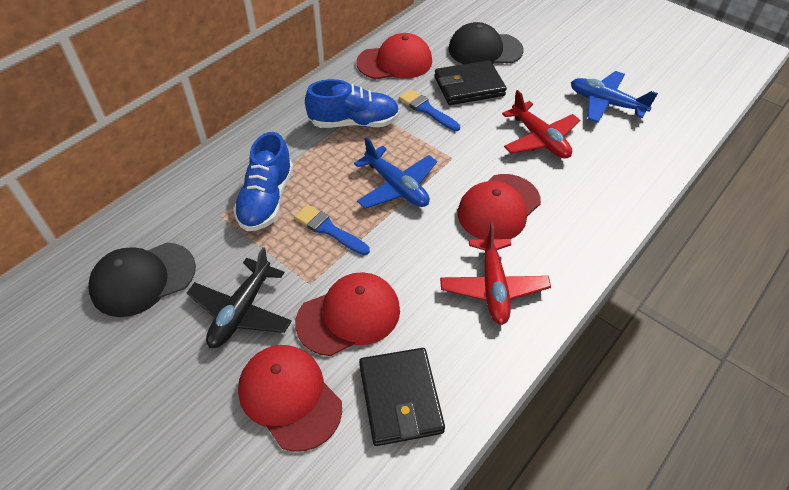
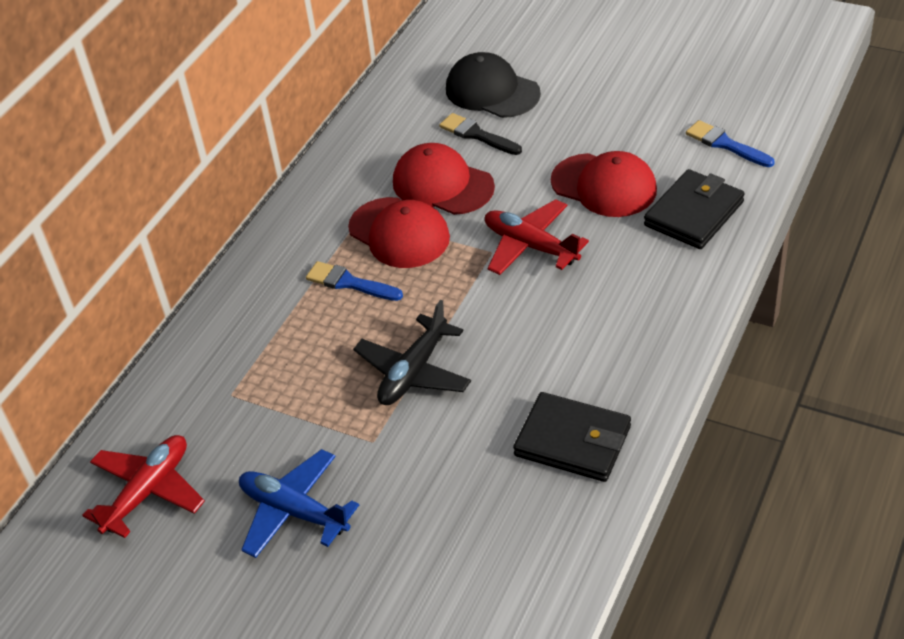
black brush: 0 -> 1
black cap: 2 -> 1
blue plane: 2 -> 1
blue shoe: 2 -> 0
red cap: 4 -> 3

